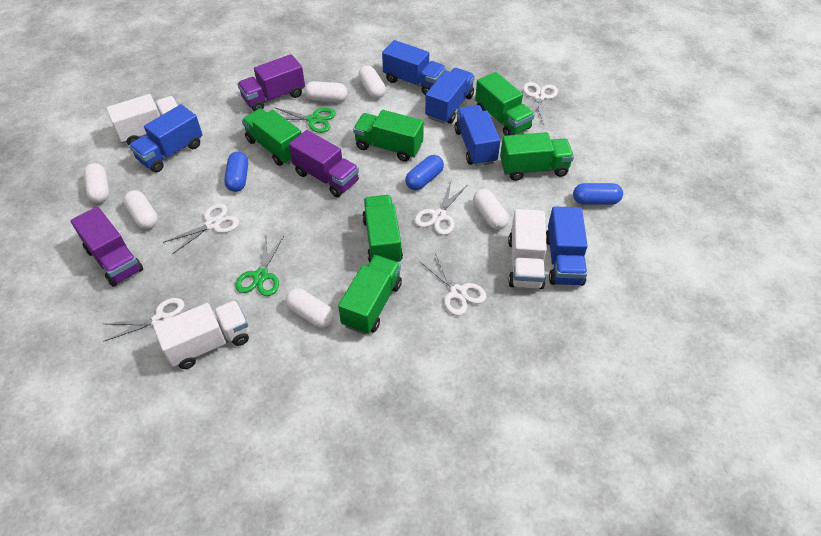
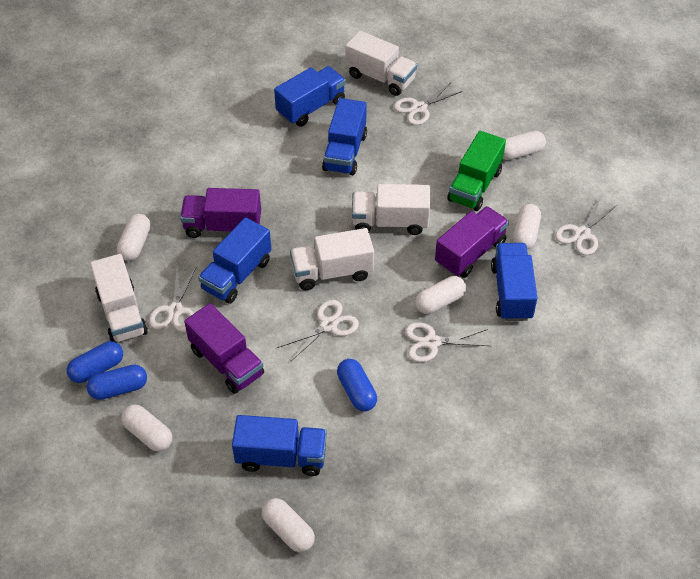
green scissors: 2 -> 0
green truck: 6 -> 1
white truck: 3 -> 4

